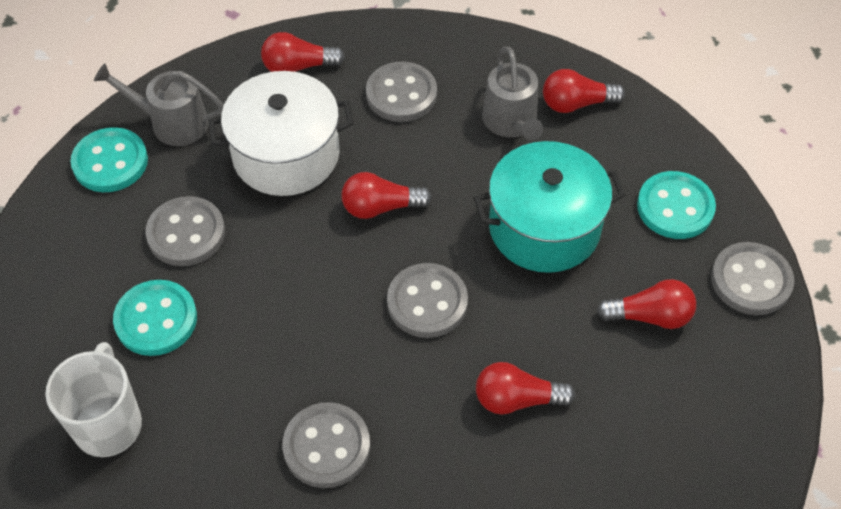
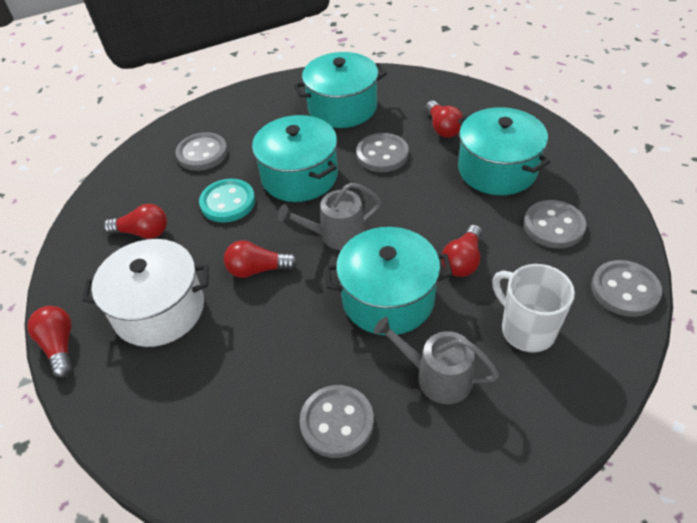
turquoise button: 3 -> 1
turquoise pot: 1 -> 4

